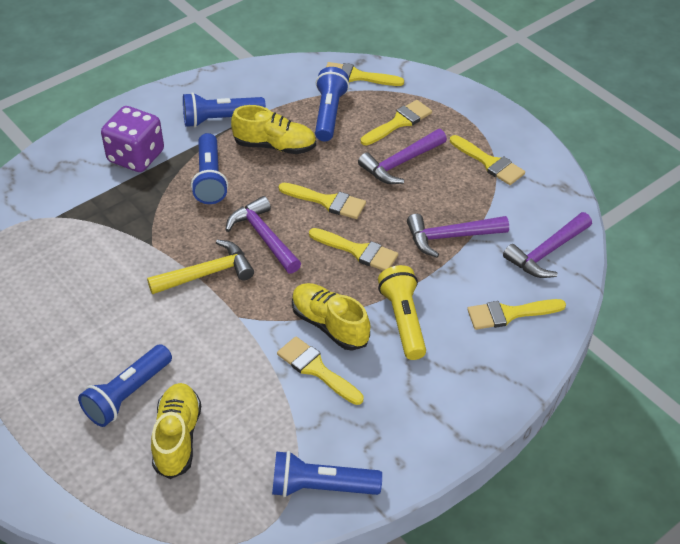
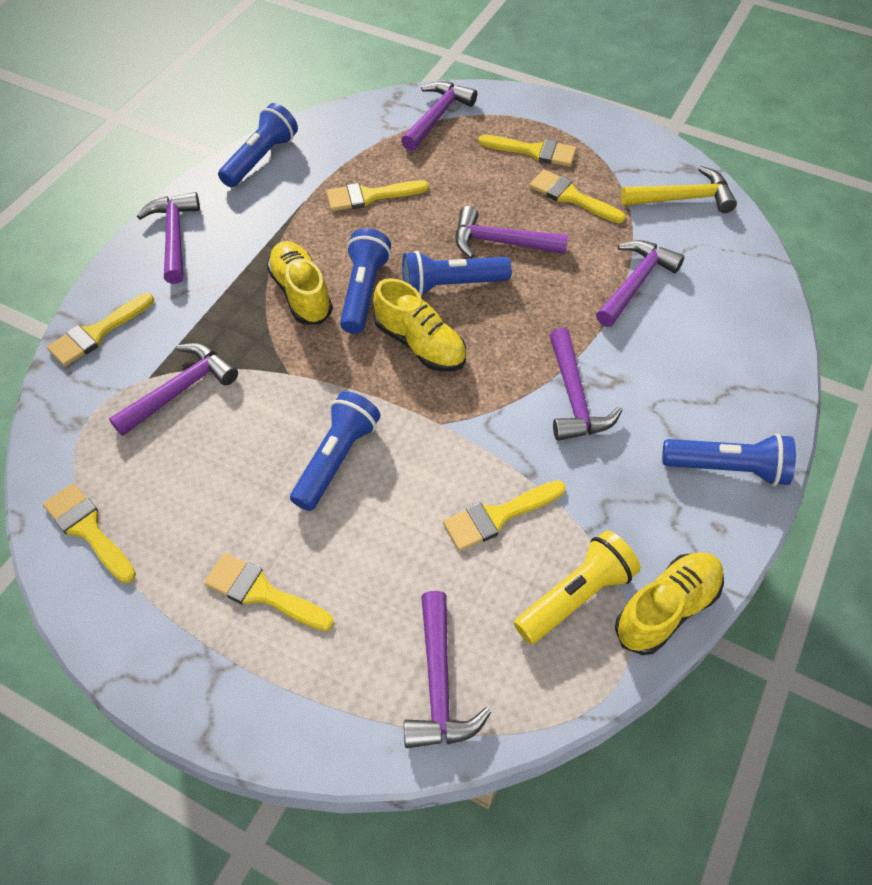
purple dice: 1 -> 0
purple hammer: 4 -> 7

